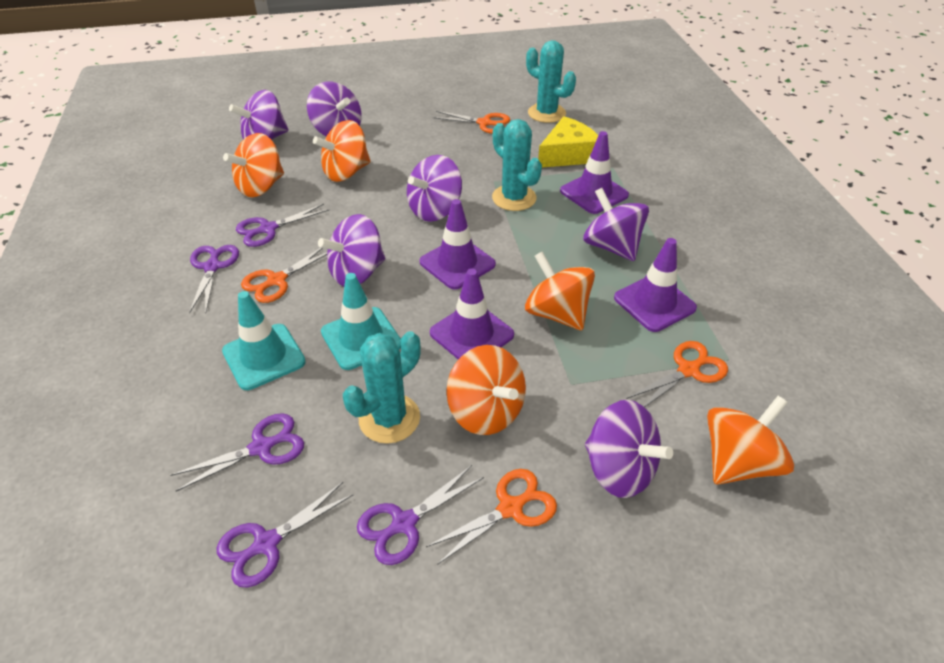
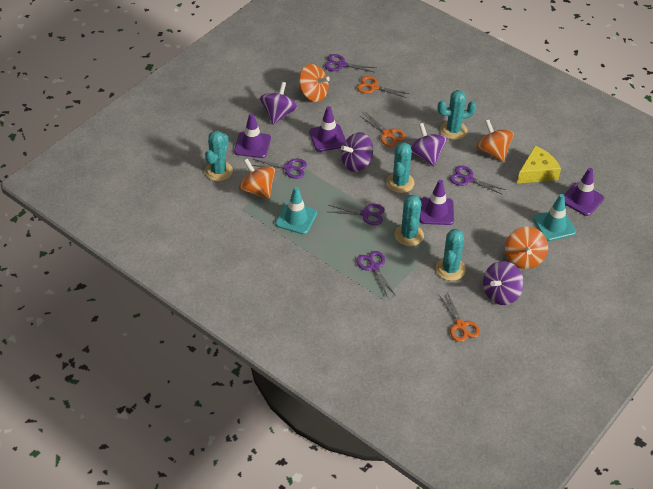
orange scissors: 4 -> 3
orange spinning top: 5 -> 4
purple spinning top: 6 -> 4
turquoise cactus: 3 -> 5

